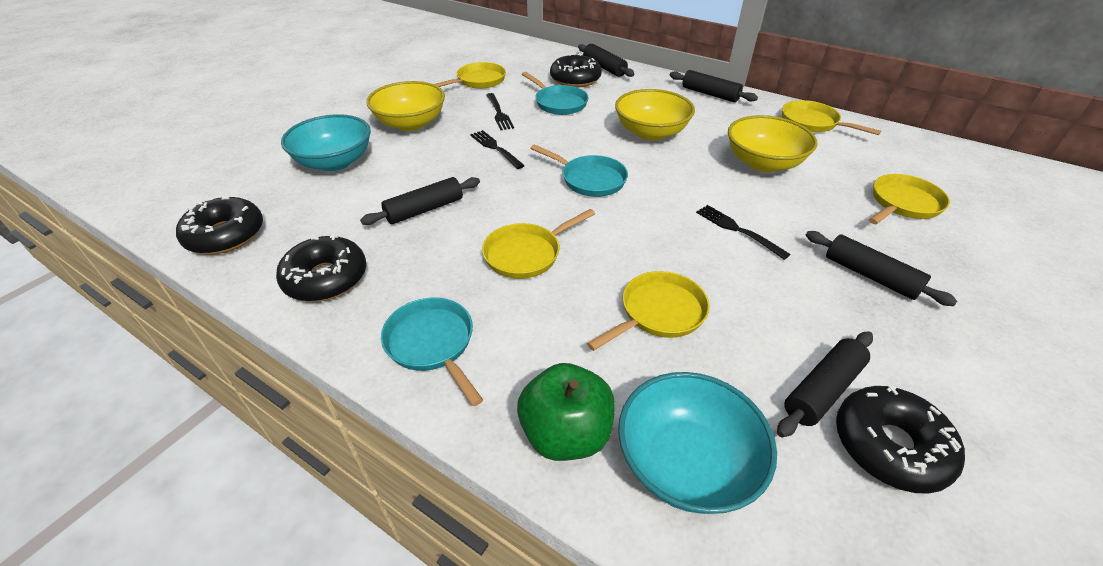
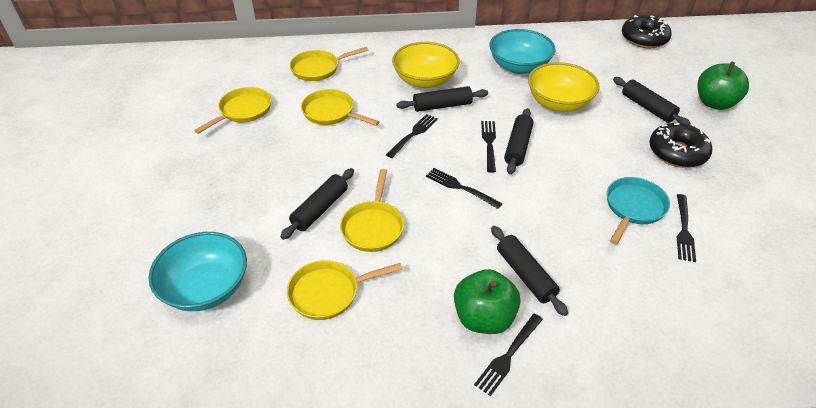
black donut: 4 -> 2
black fork: 3 -> 5
green apple: 1 -> 2
turquoise pan: 3 -> 1
yellow bowl: 3 -> 2

